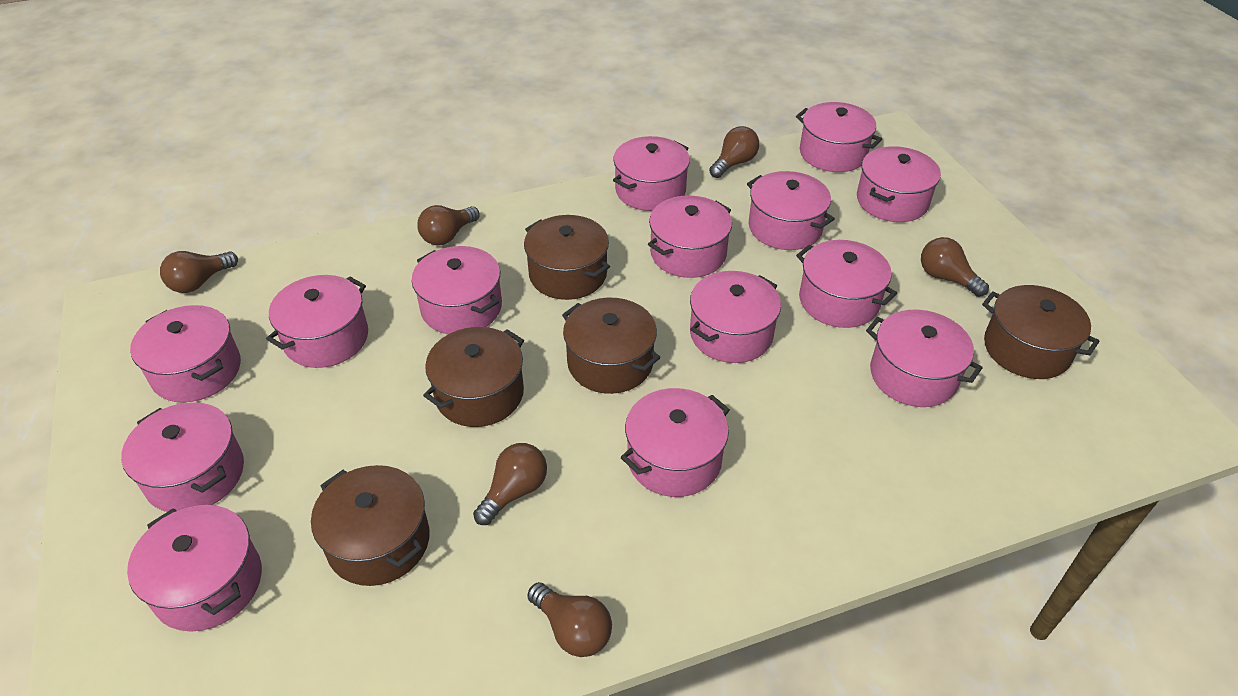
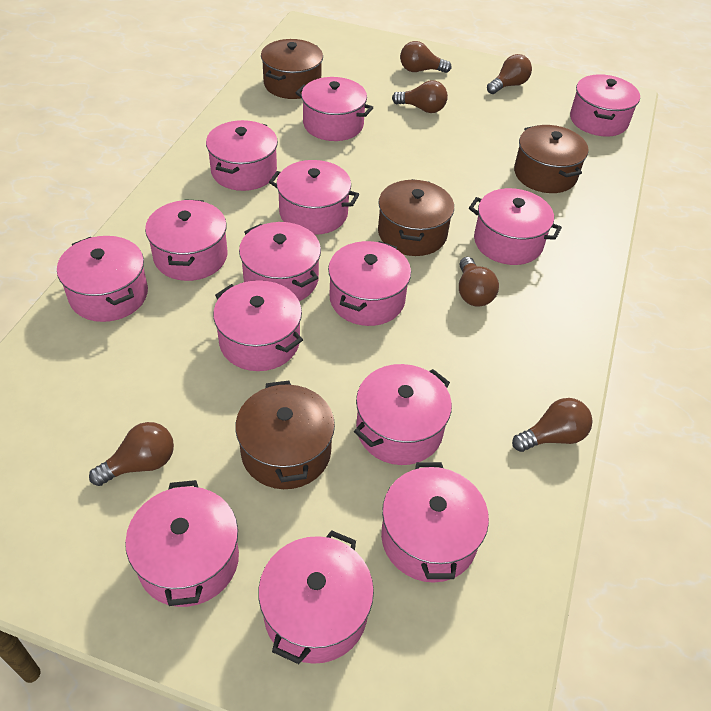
brown pot: 5 -> 4

